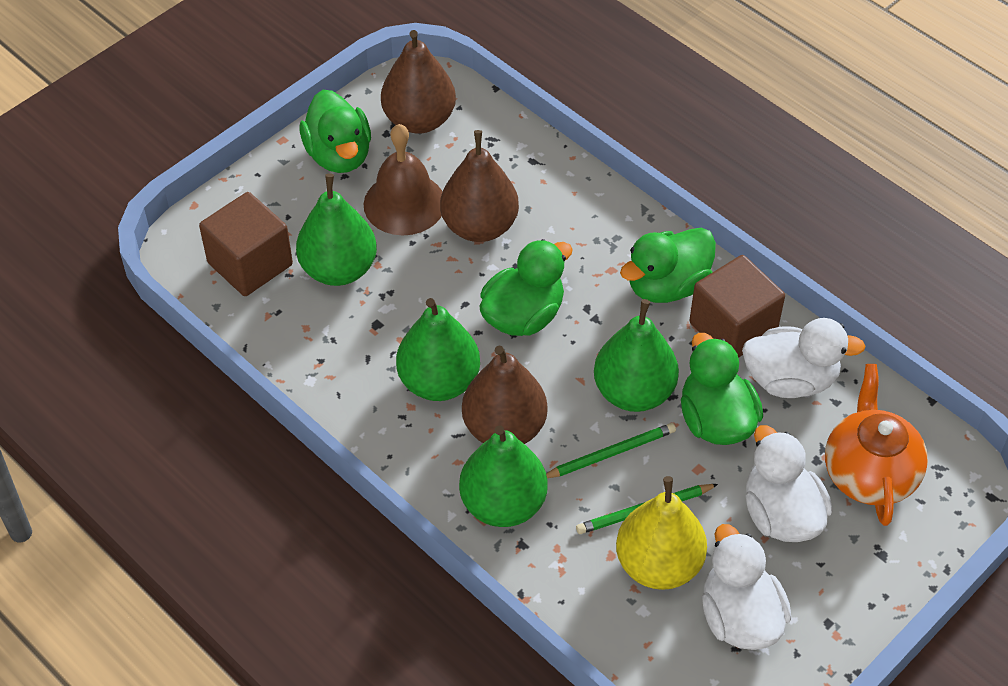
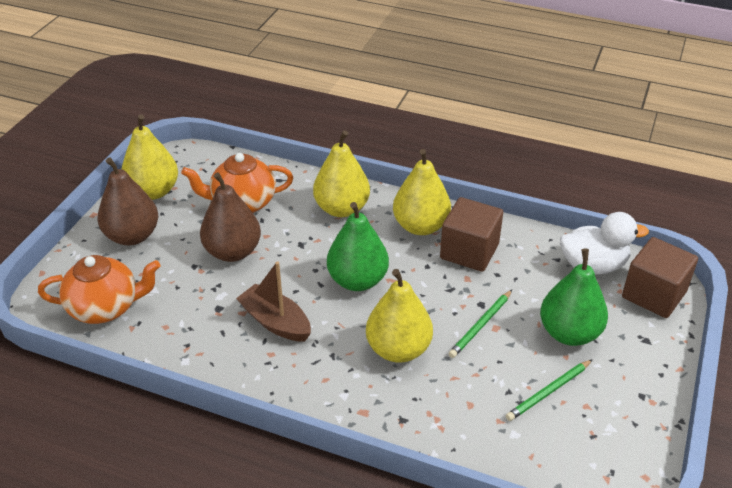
brown bell: 1 -> 0
brown boat: 0 -> 1
brown pear: 3 -> 2
green duck: 4 -> 0
green pear: 4 -> 2
orange teapot: 1 -> 2
white duck: 3 -> 1
yellow pear: 1 -> 4

